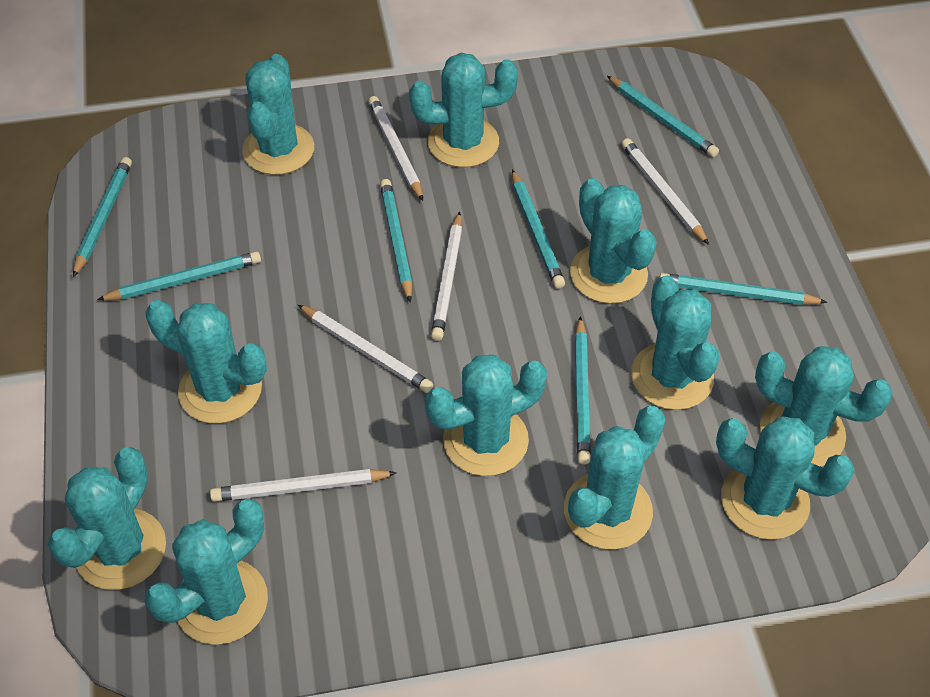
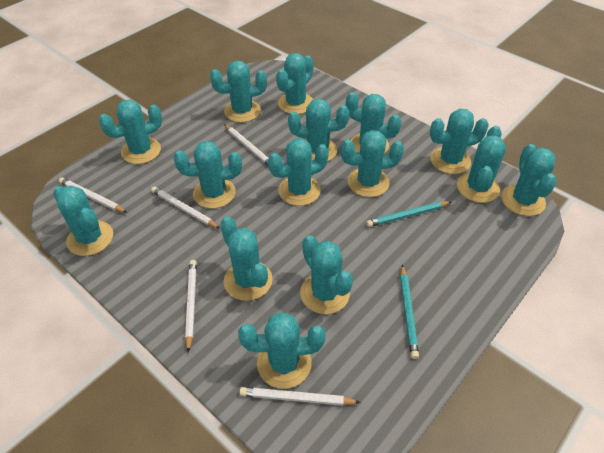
turquoise cactus: 11 -> 15
turquoise pencil: 7 -> 2

